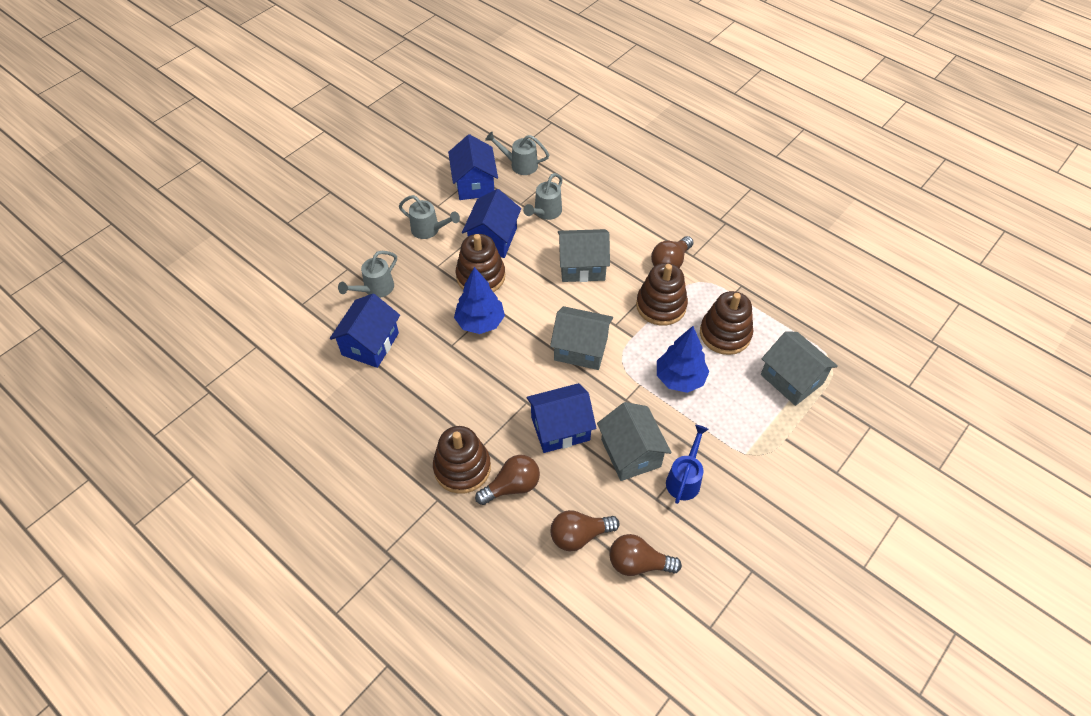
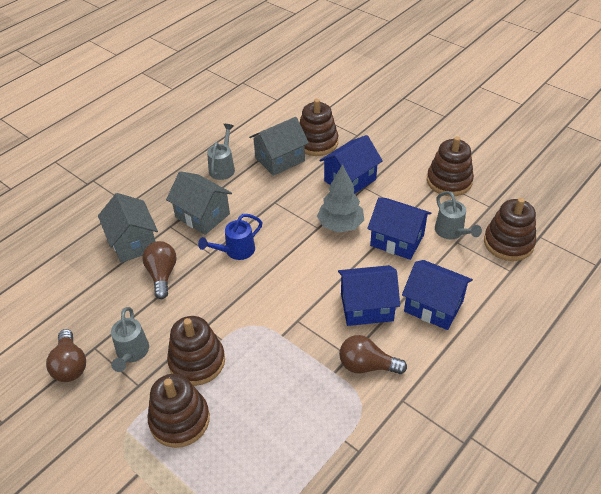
blue tree: 2 -> 0
brown light bulb: 4 -> 3
brown stacking toy: 4 -> 5
grey house: 4 -> 3
grey tree: 0 -> 1
grey watering can: 4 -> 3

